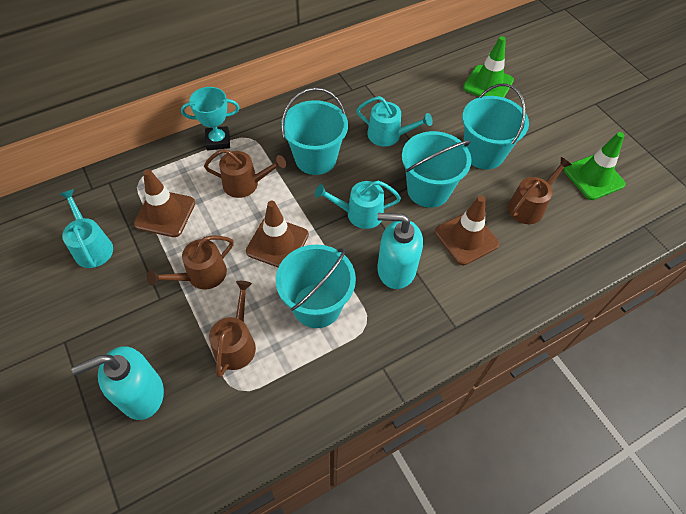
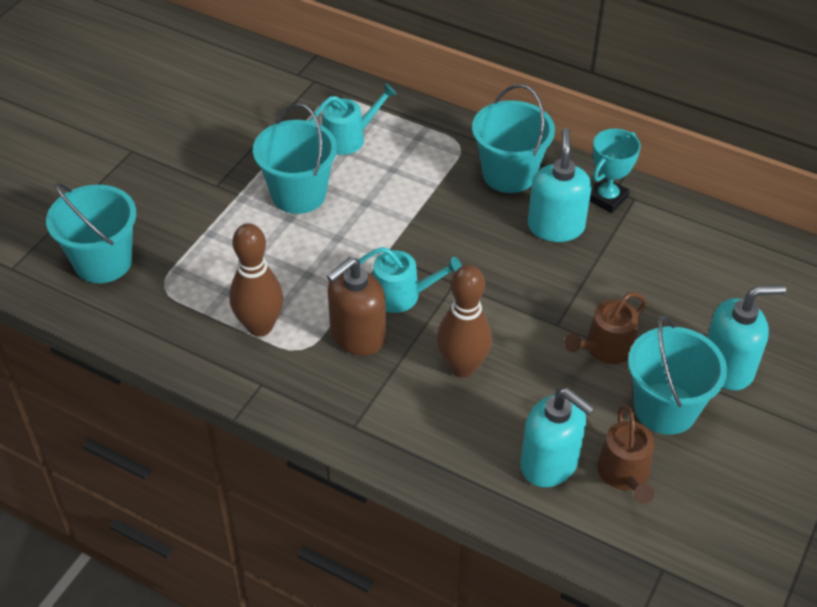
brown bowling pin: 0 -> 2
brown soap dispenser: 0 -> 1
brown traffic cone: 3 -> 0
brown watering can: 4 -> 2
green traffic cone: 2 -> 0
turquoise soap dispenser: 2 -> 3
turquoise watering can: 3 -> 2

